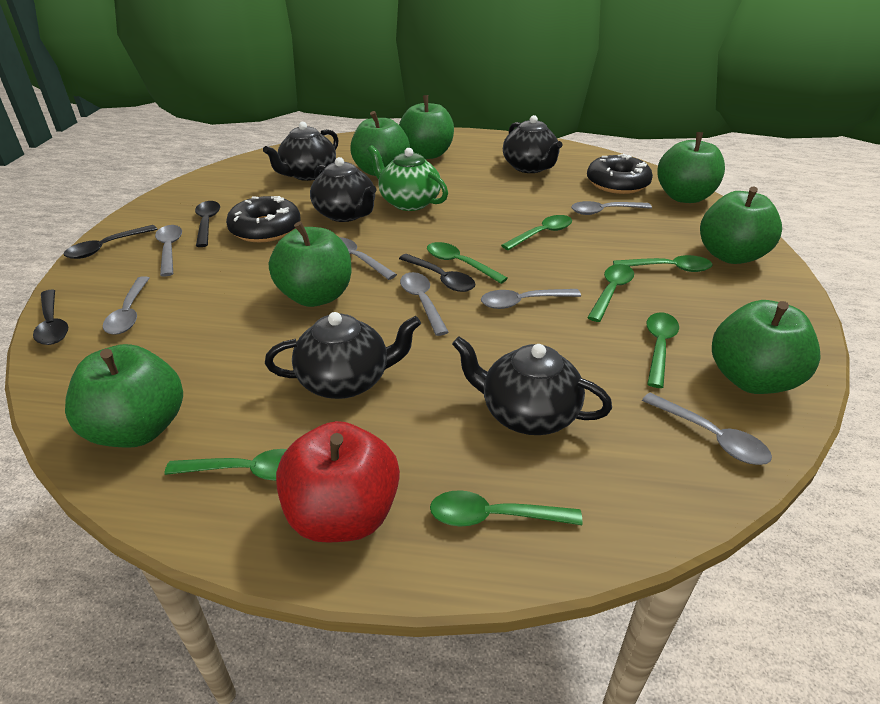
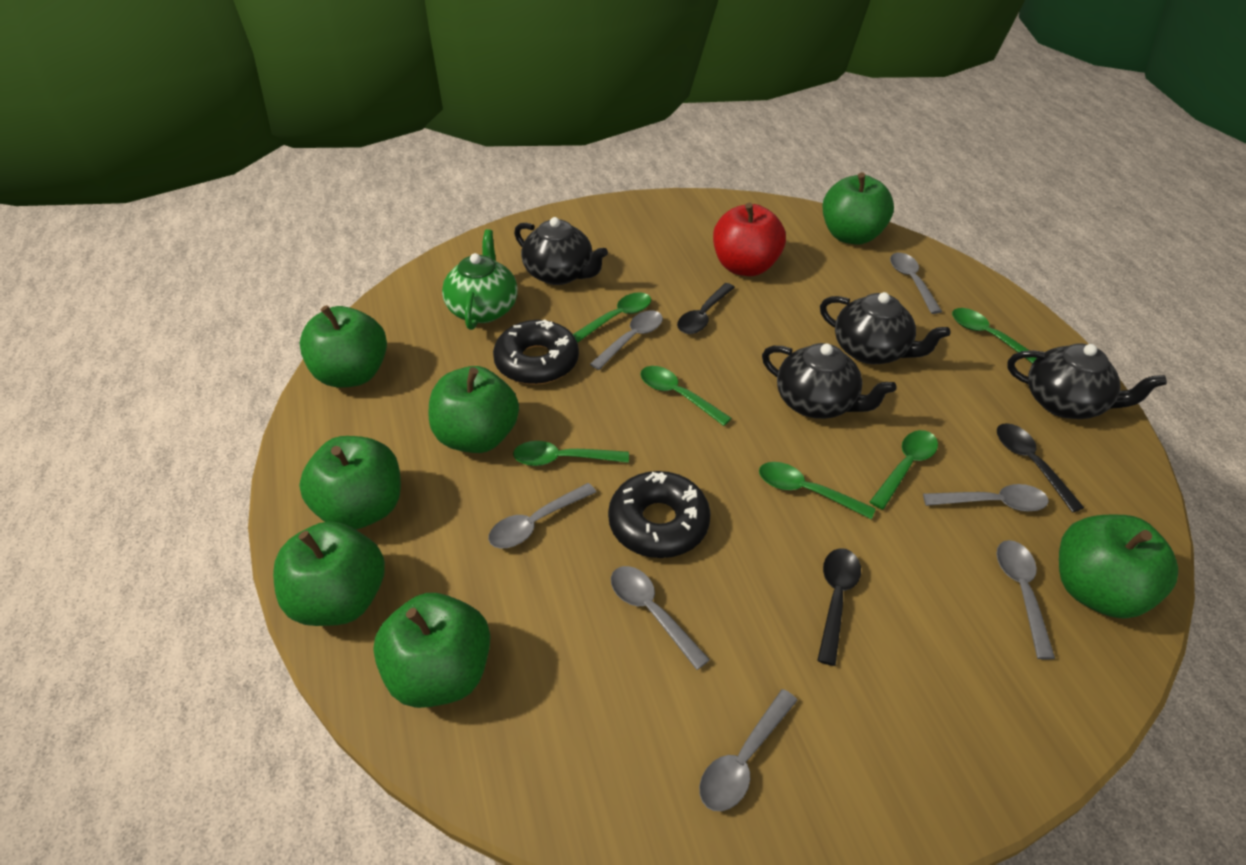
black spoon: 4 -> 3
black teapot: 5 -> 4
green spoon: 7 -> 6

